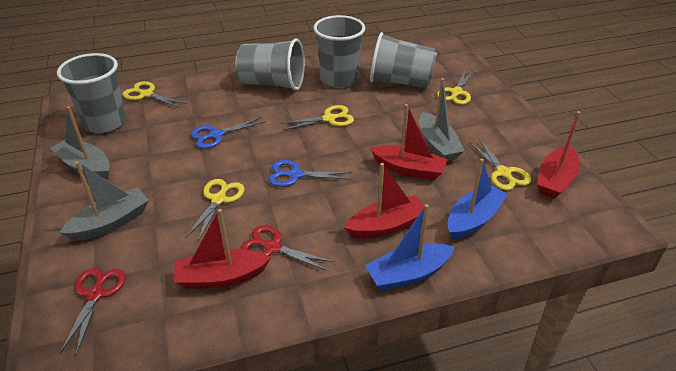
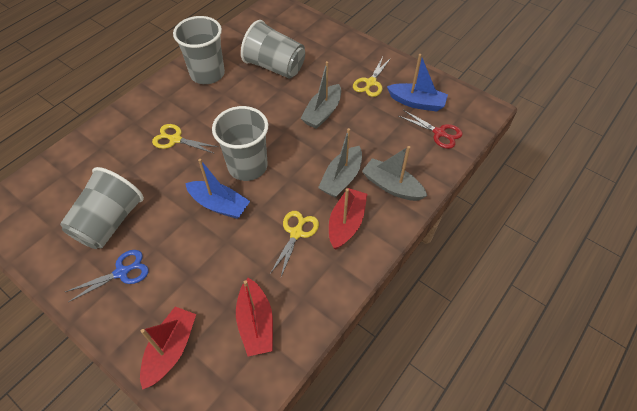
blue scissors: 2 -> 1
red boat: 4 -> 3
red scissors: 2 -> 1
yellow scissors: 5 -> 3

